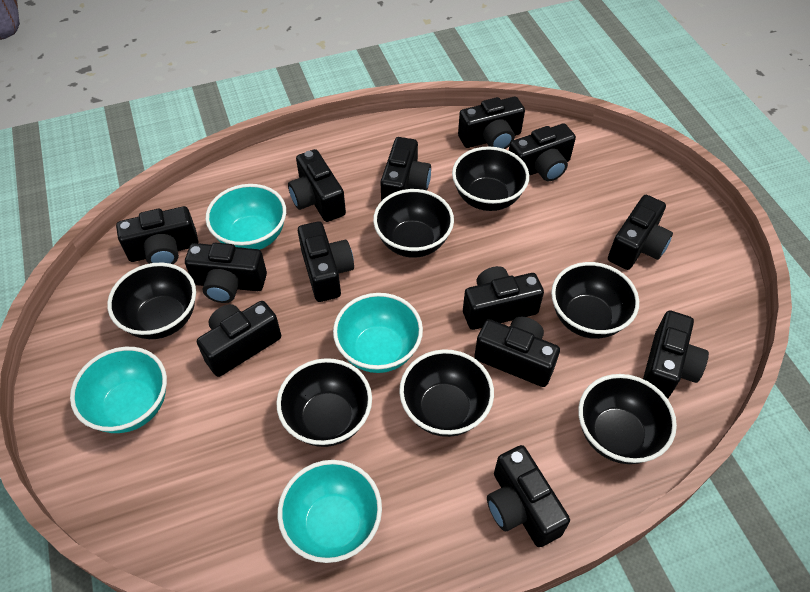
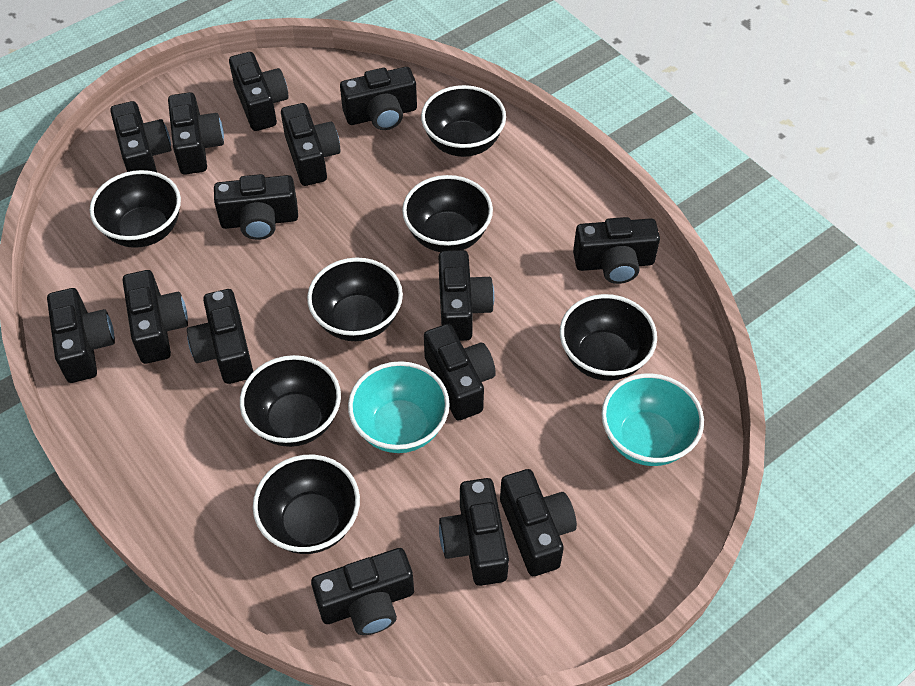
black camera: 13 -> 15
turquoise bowl: 4 -> 2

